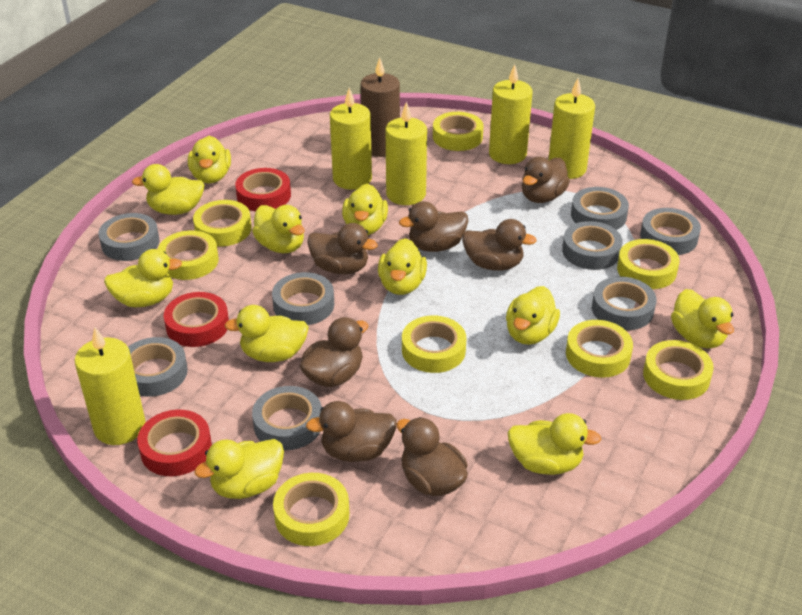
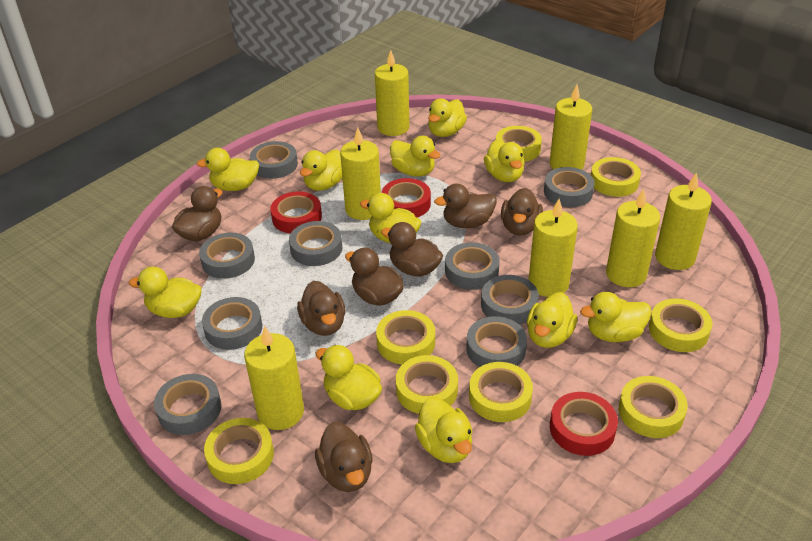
brown candle: 1 -> 0
grey tape: 8 -> 9
yellow candle: 5 -> 7

